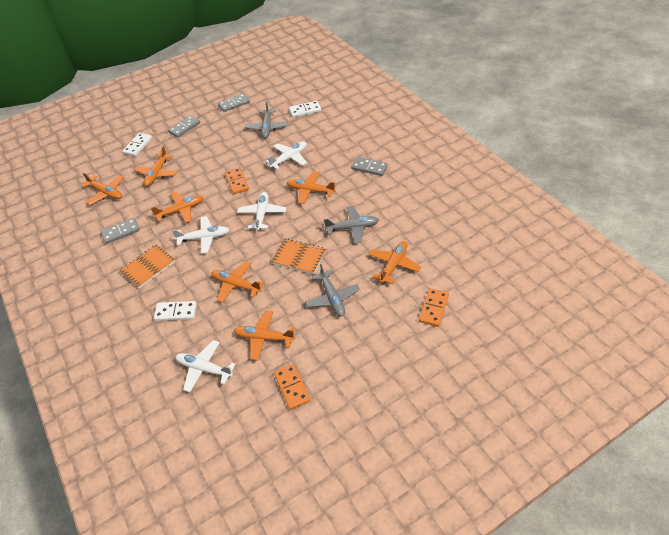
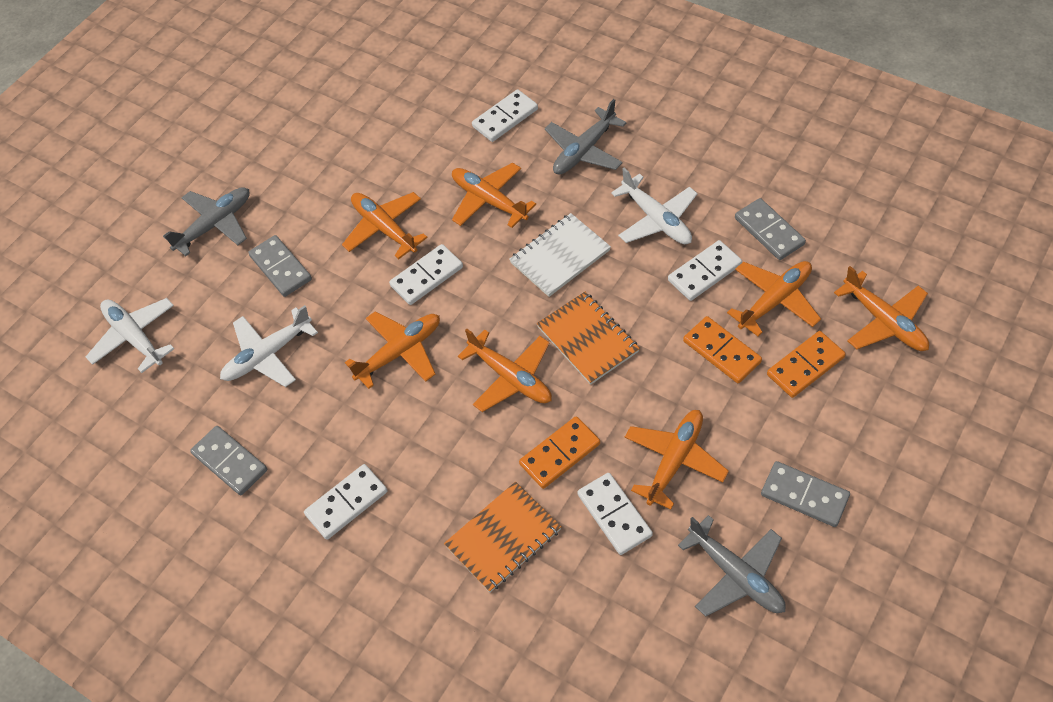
white domino: 3 -> 5
white notebook: 0 -> 1
white plane: 4 -> 3

